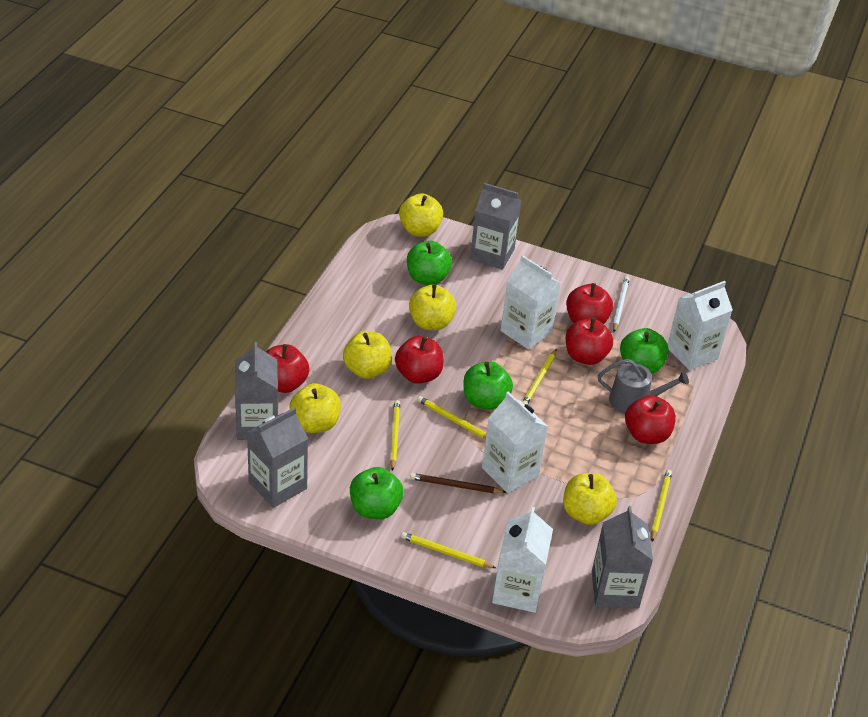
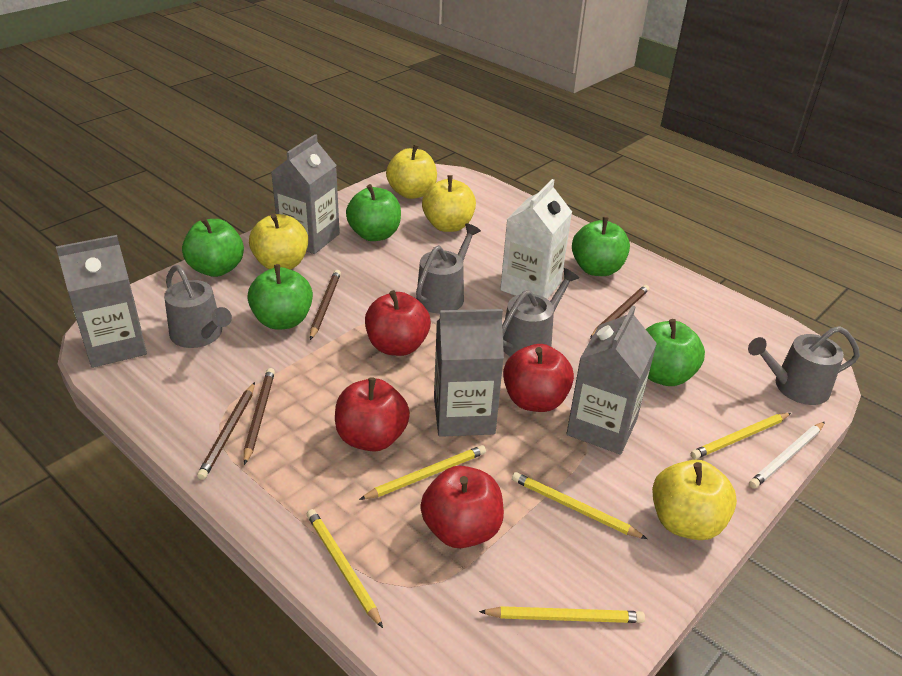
brown pencil: 1 -> 4
green apple: 4 -> 5
grey watering can: 1 -> 4
red apple: 5 -> 4
white carton: 4 -> 1
yellow apple: 5 -> 4

